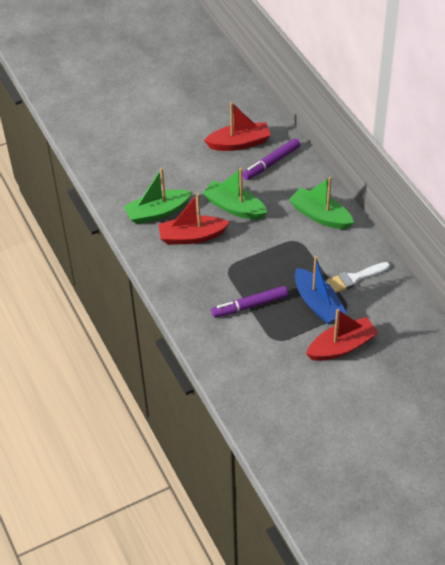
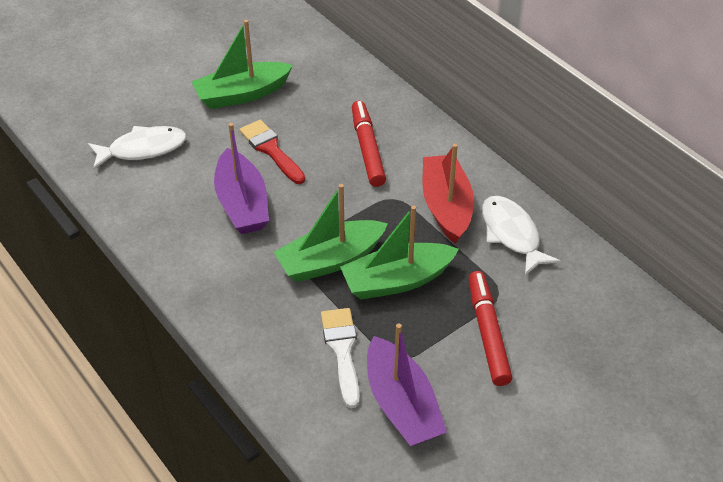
blue boat: 1 -> 0
purple boat: 0 -> 2
purple marker: 2 -> 0
red boat: 3 -> 1
red brush: 0 -> 1
red marker: 0 -> 2
white fish: 0 -> 2

